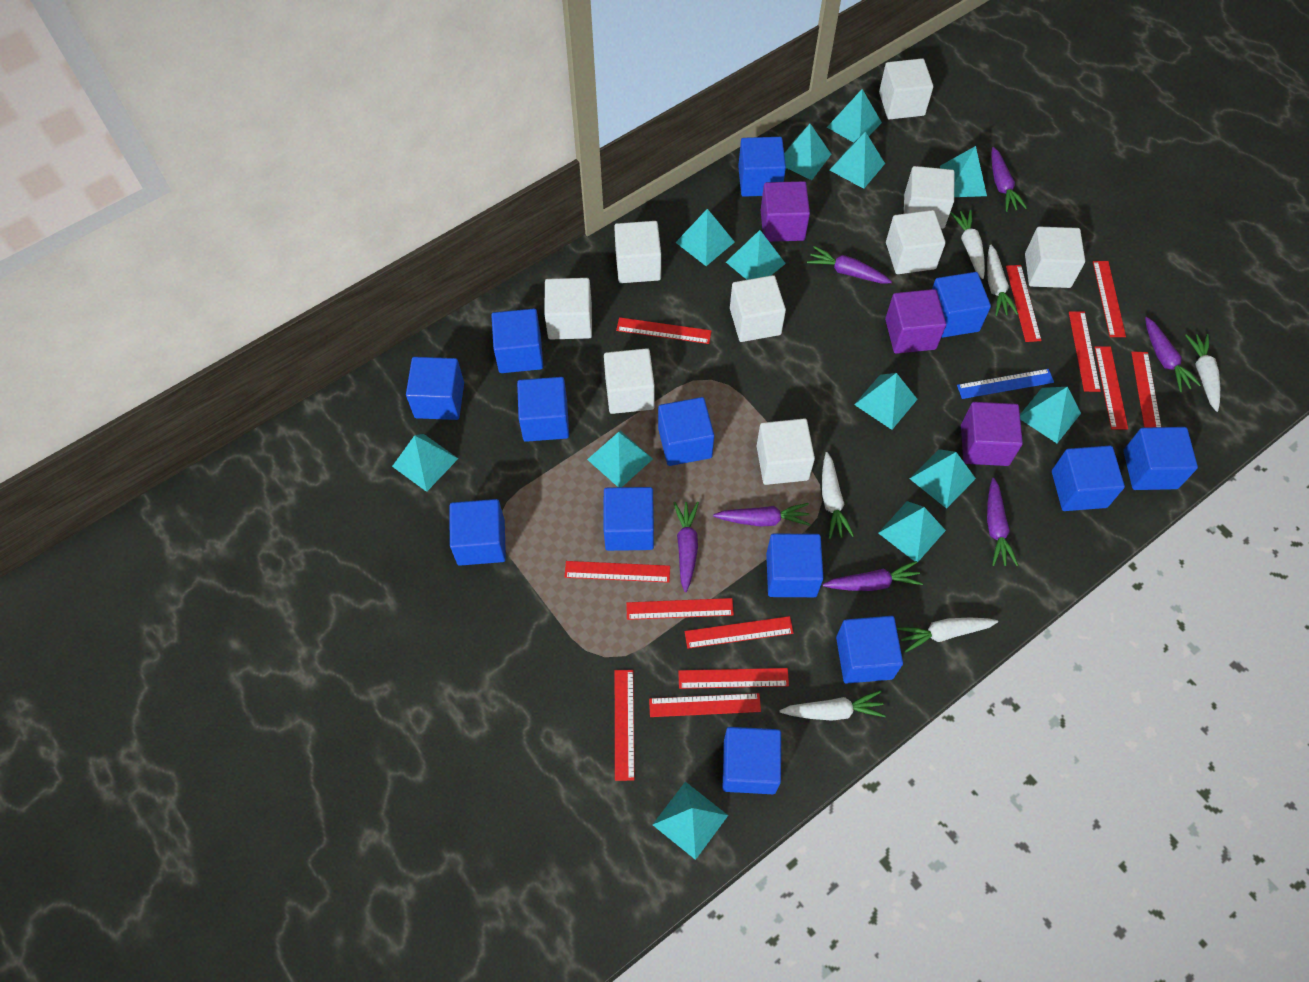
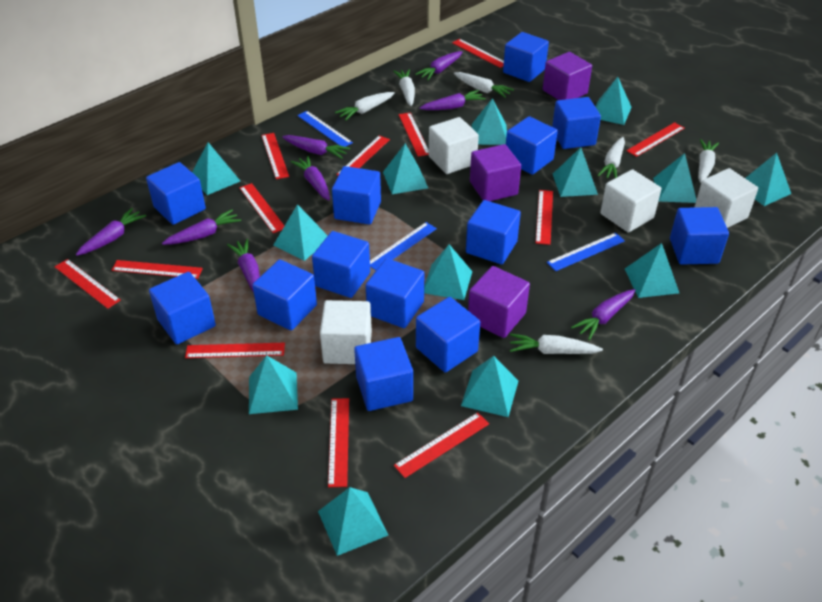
blue ruler: 1 -> 3
purple carrot: 7 -> 8
white cube: 9 -> 4

